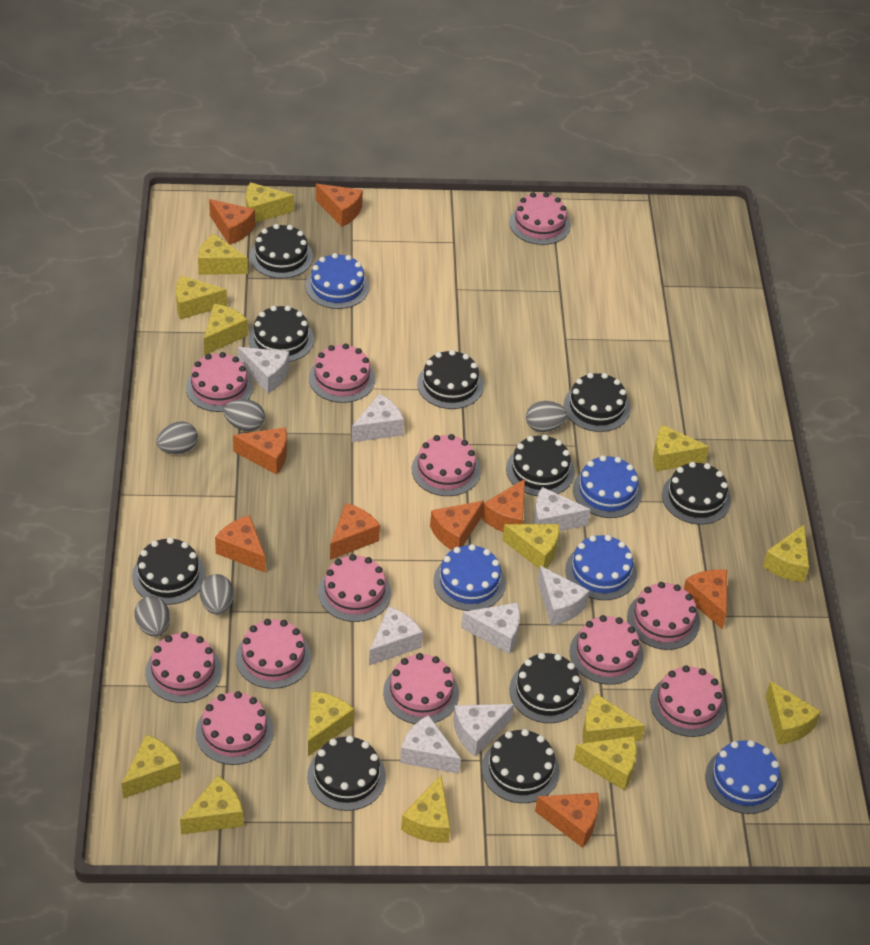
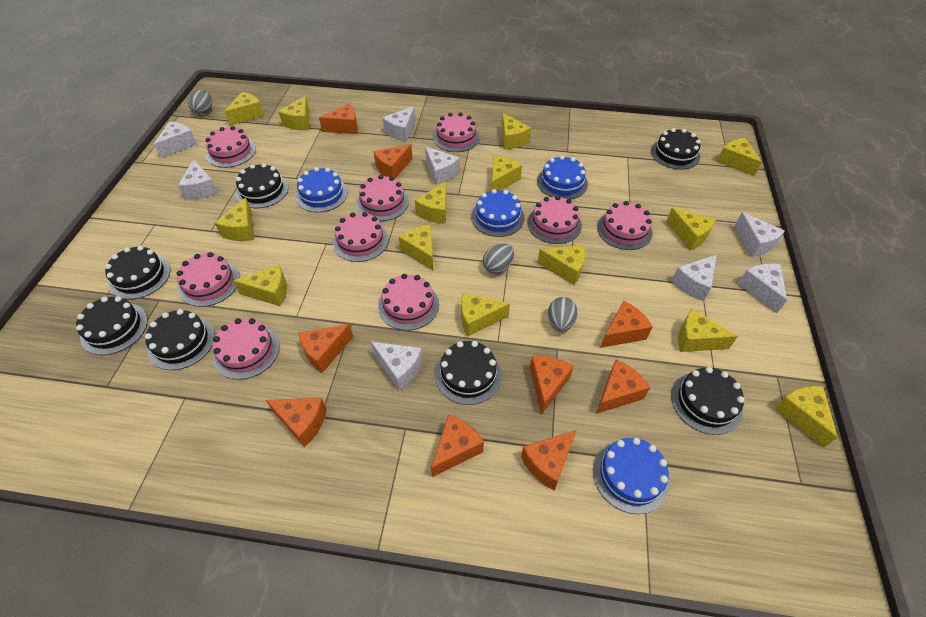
black cake: 10 -> 7
blue cake: 5 -> 4
grey egg: 5 -> 3
pink cake: 12 -> 9

